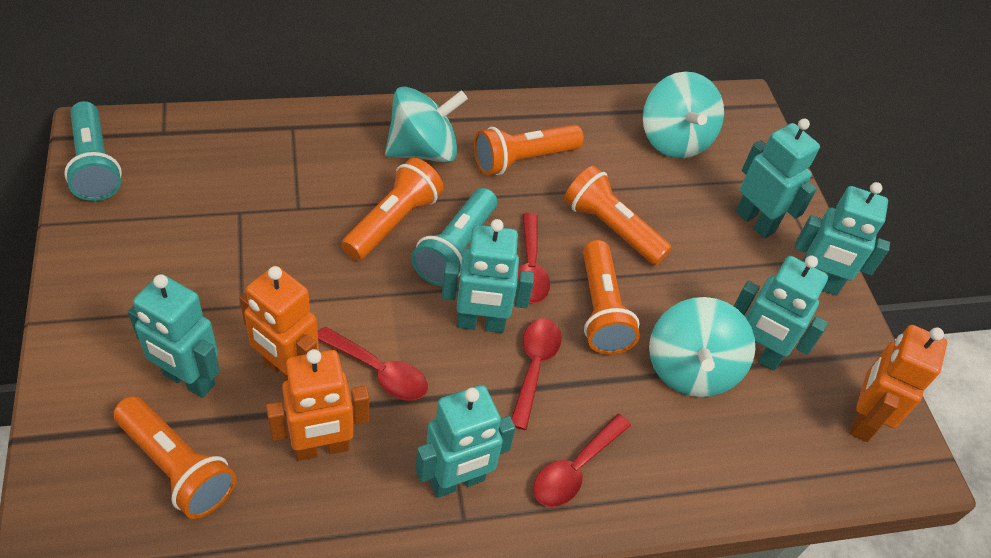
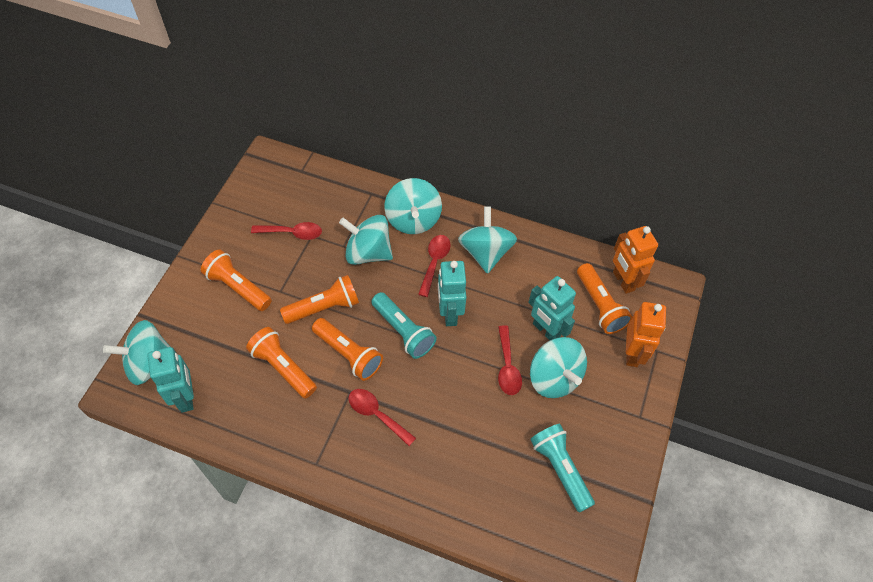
orange robot: 3 -> 2
turquoise robot: 6 -> 3
turquoise spinning top: 3 -> 5

